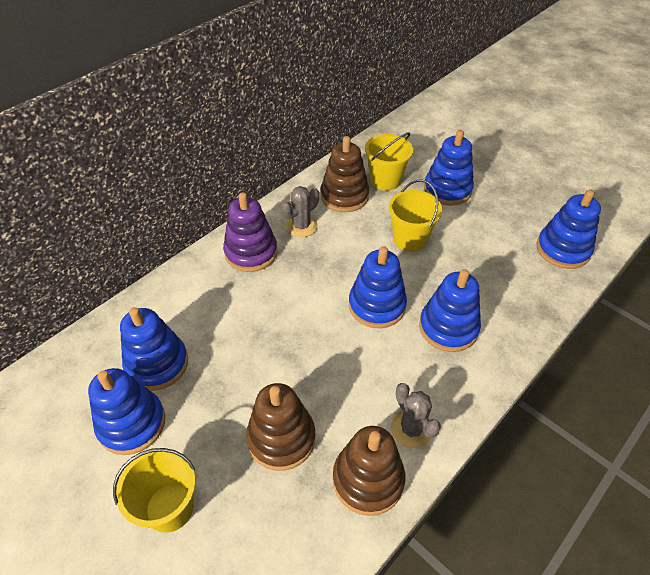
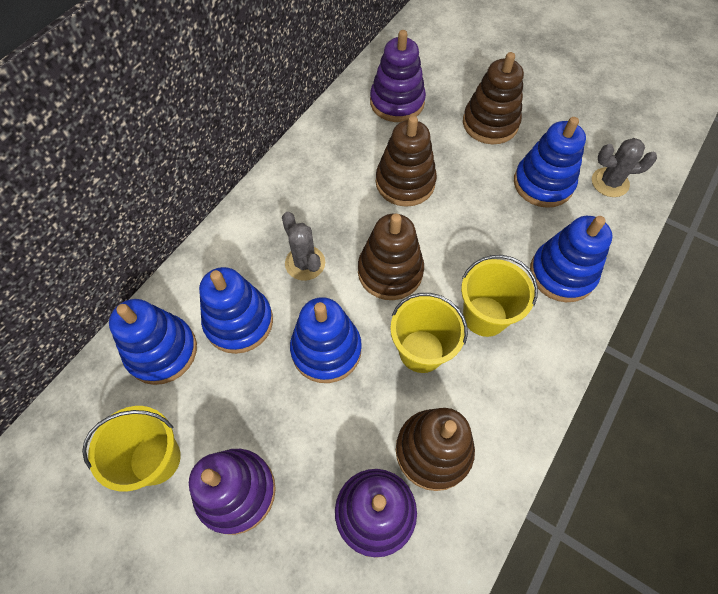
blue stacking toy: 6 -> 5
brown stacking toy: 3 -> 4
purple stacking toy: 1 -> 3

